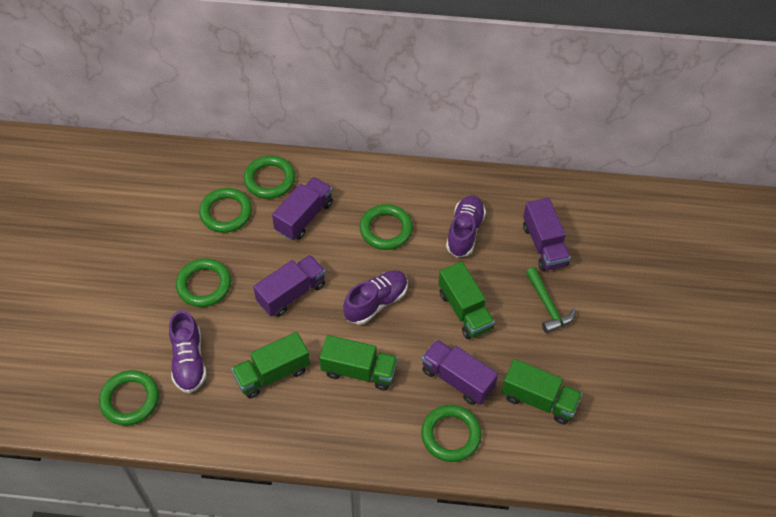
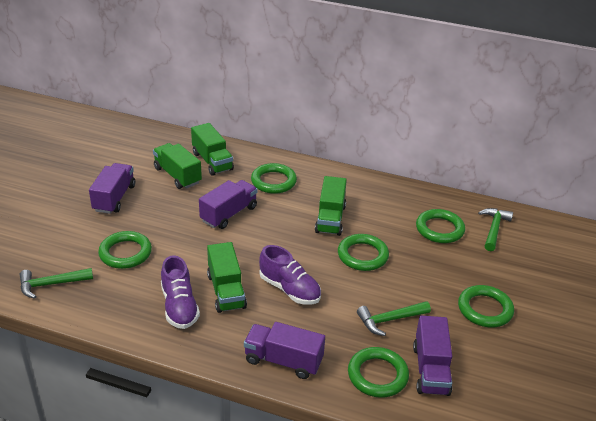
green hammer: 1 -> 3
purple shoe: 3 -> 2

